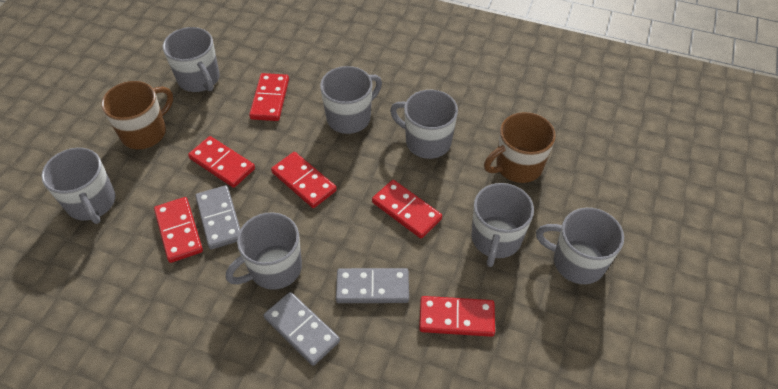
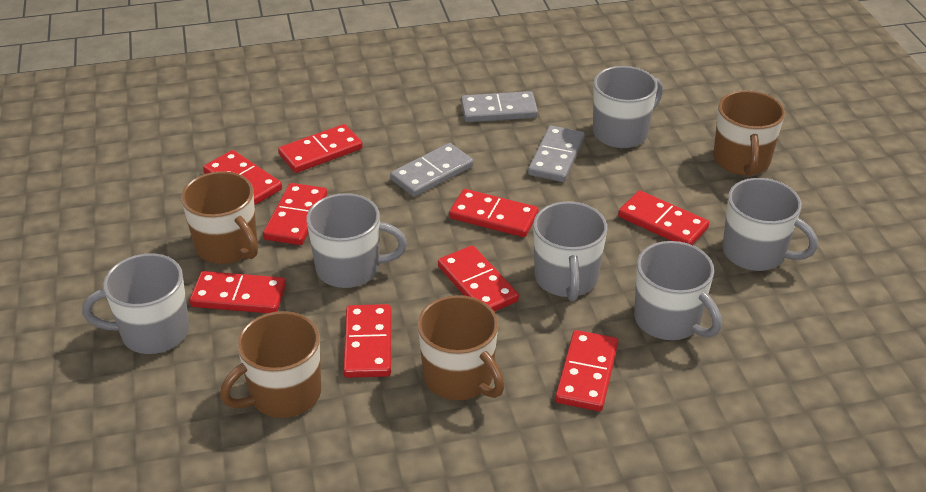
brown mug: 2 -> 4
grey mug: 7 -> 6
red domino: 6 -> 9

